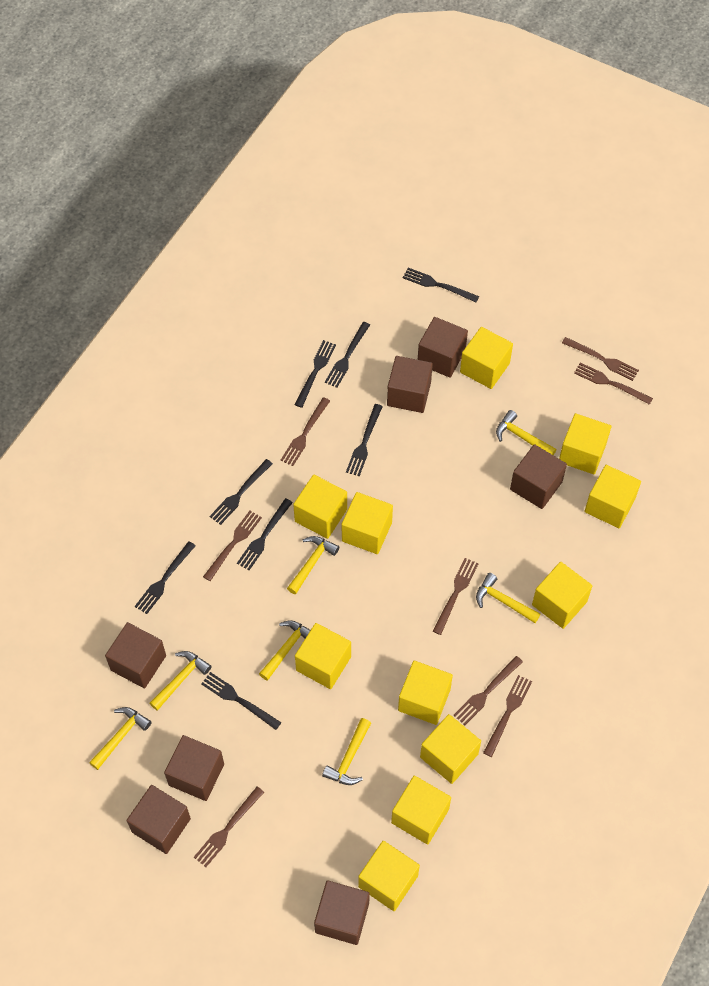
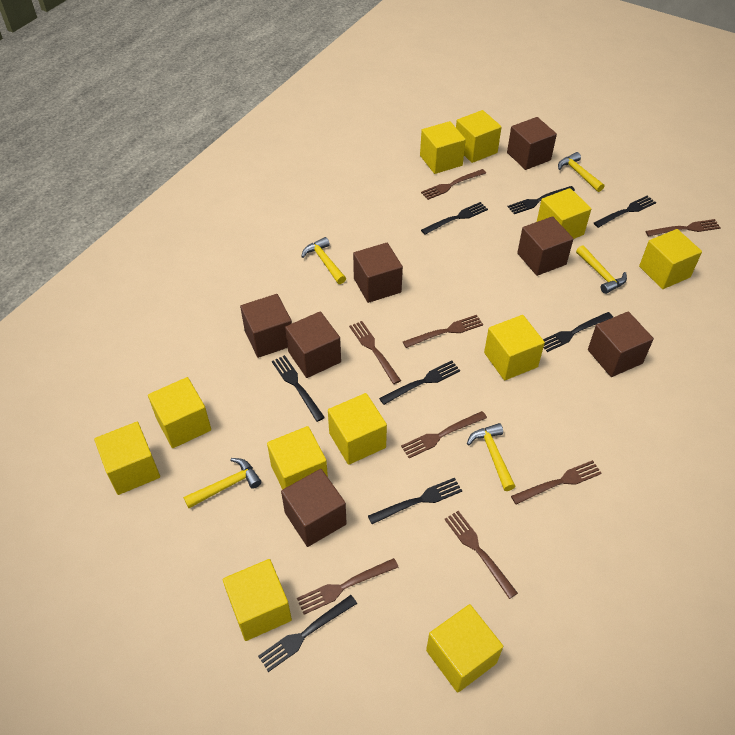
yellow hammer: 7 -> 5

